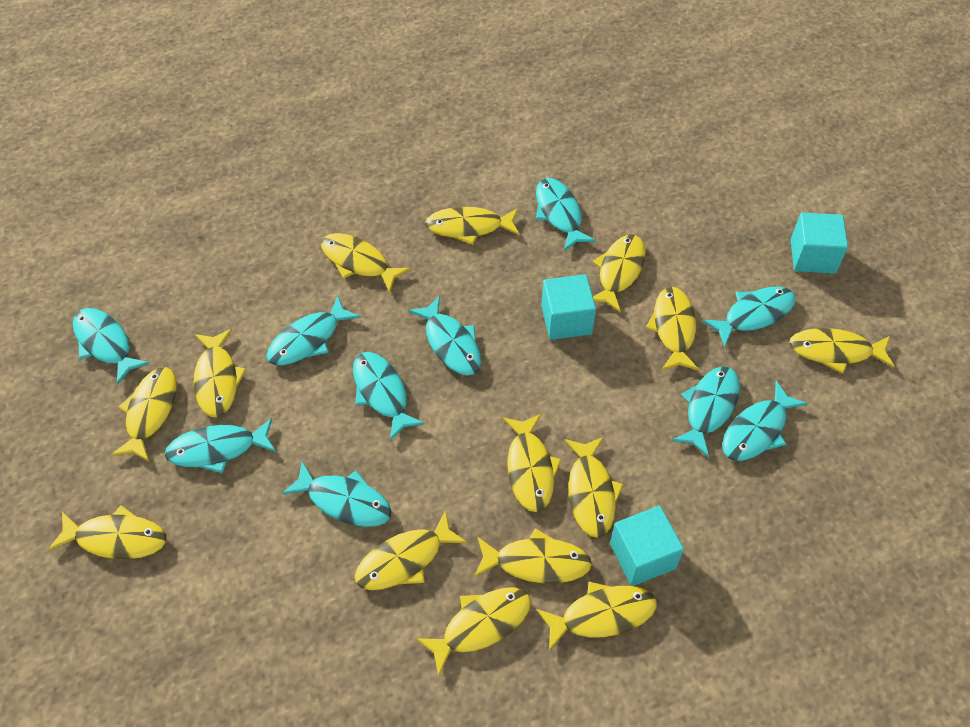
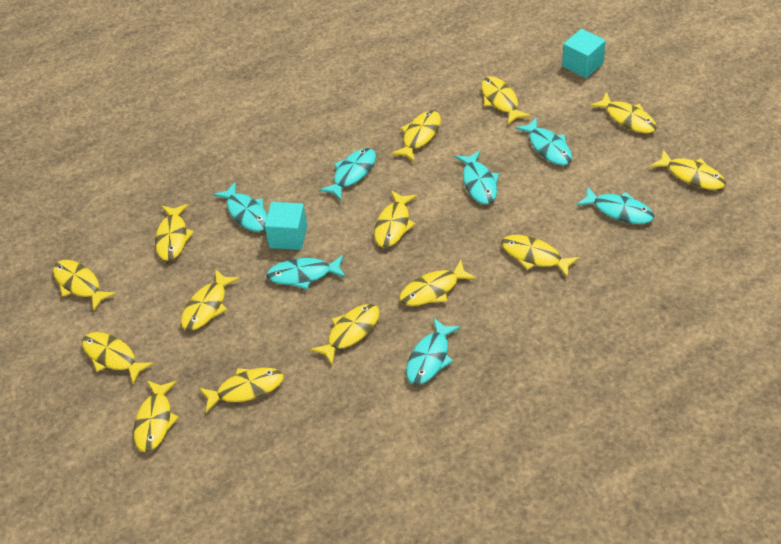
turquoise cube: 3 -> 2
turquoise fish: 10 -> 7

